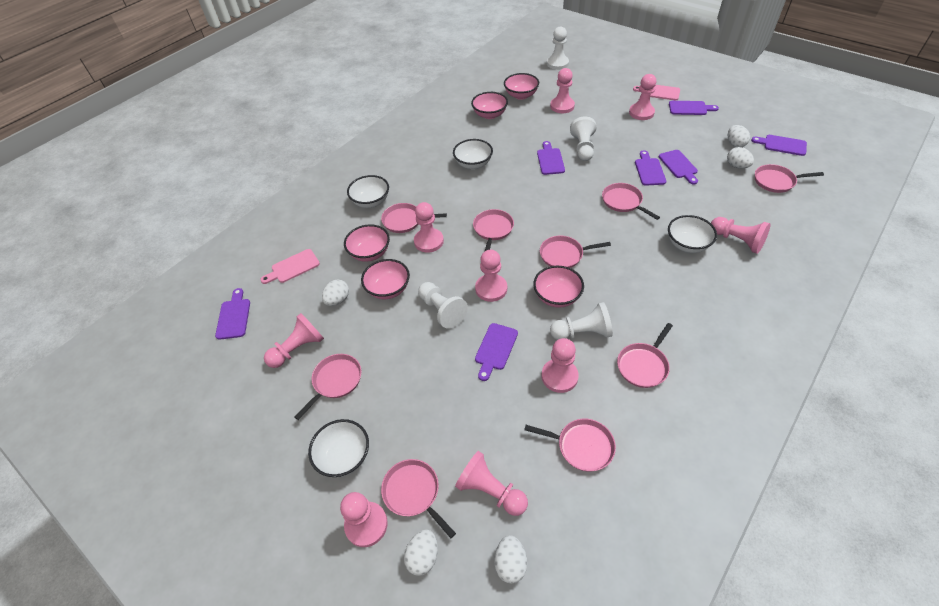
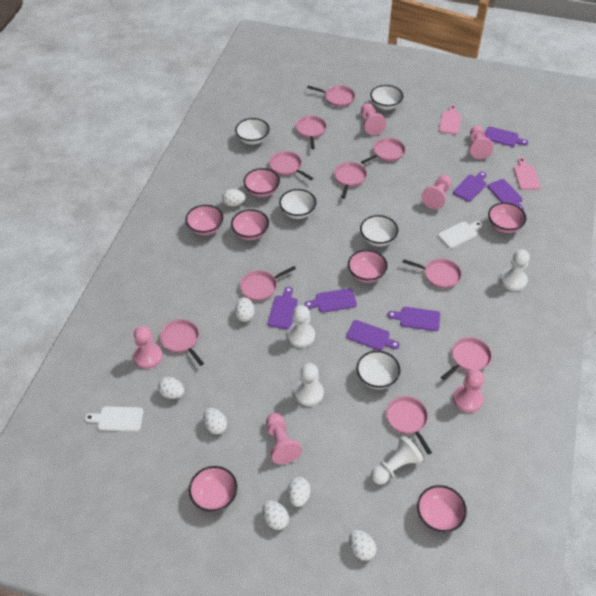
pink bowl: 5 -> 7
pink pan: 9 -> 10
pink pawn: 9 -> 6
white bowl: 4 -> 5
white cutting board: 0 -> 2
white egg: 5 -> 7

